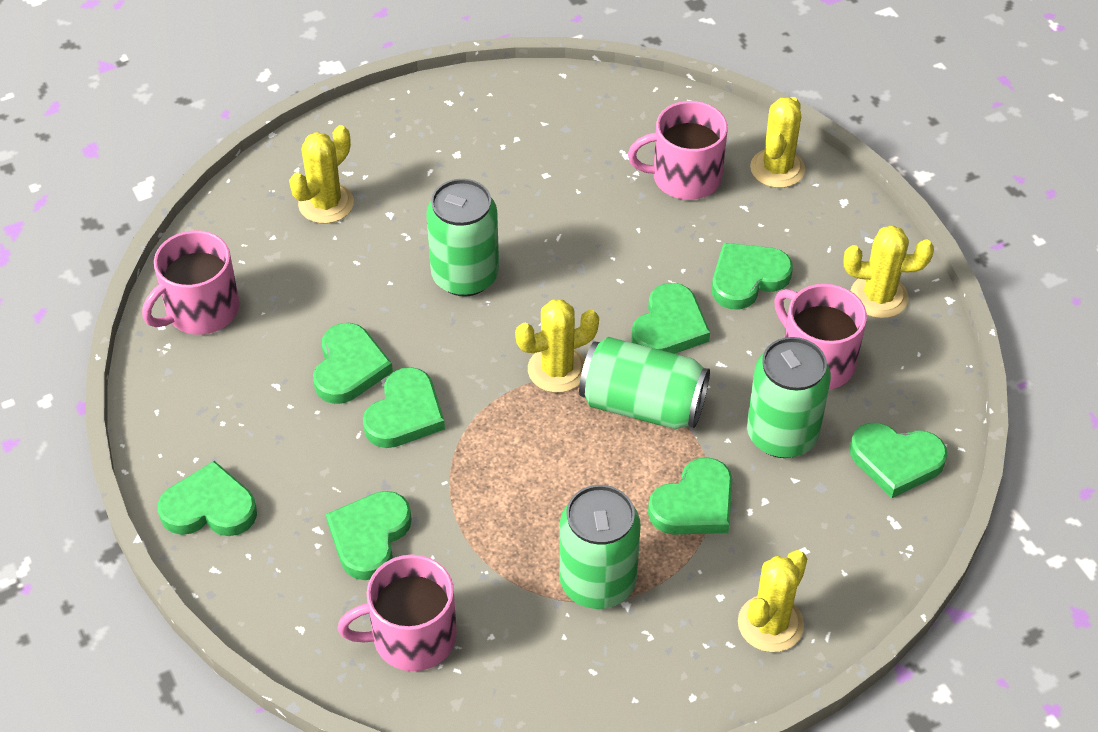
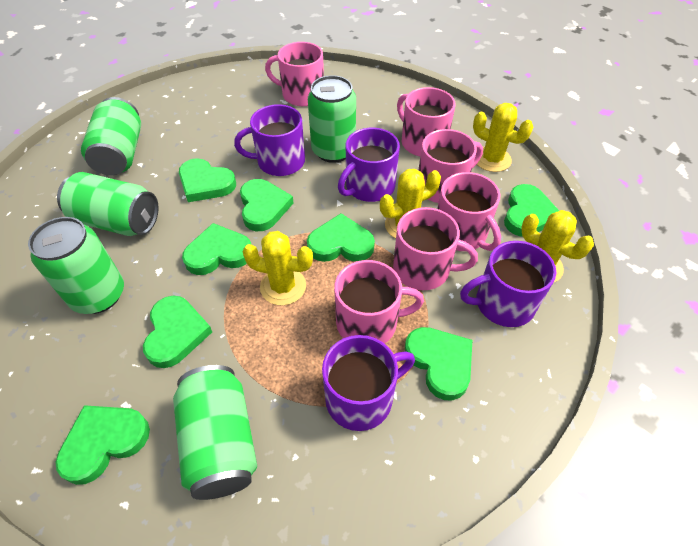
green can: 4 -> 5
pink mug: 4 -> 6
purple mug: 0 -> 4
yellow cactus: 5 -> 4

